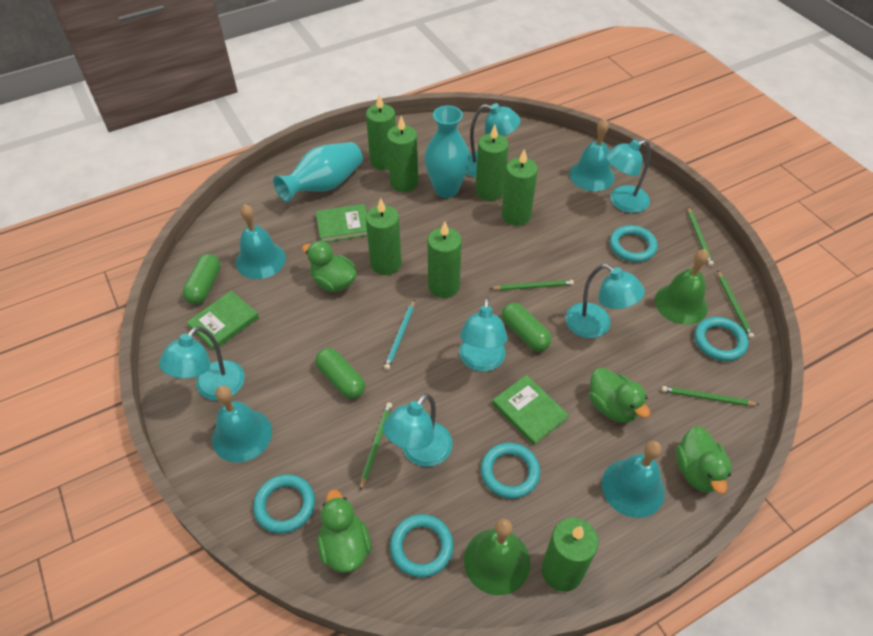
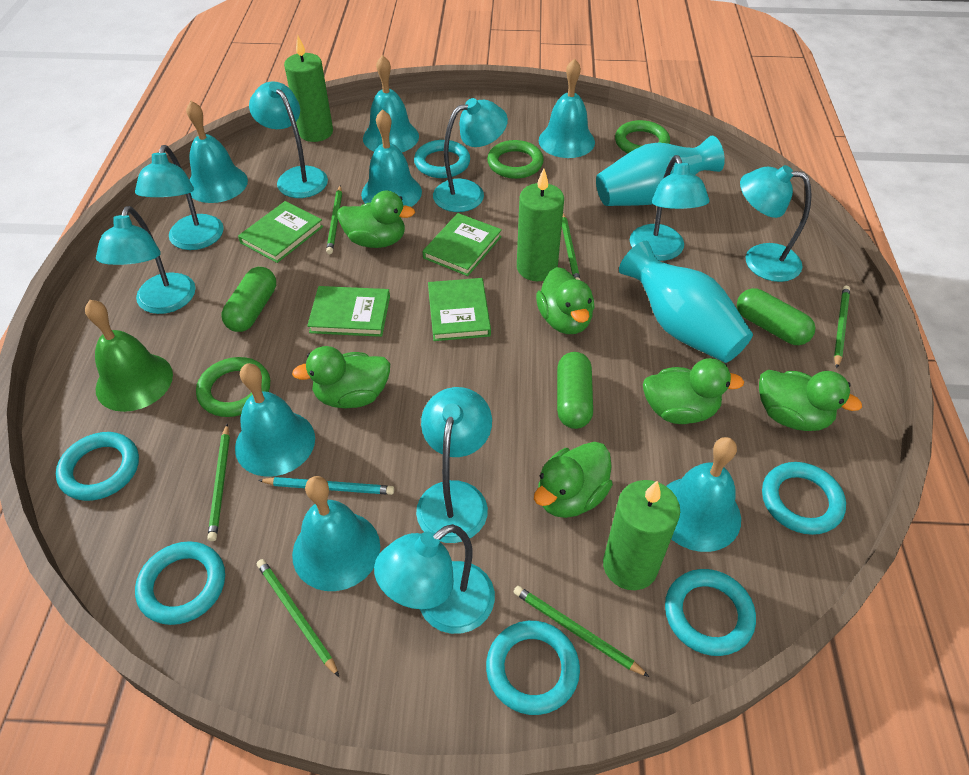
green bell: 2 -> 1
green book: 3 -> 4
green candle: 7 -> 3
green duck: 4 -> 6
green pencil: 5 -> 6
green ring: 0 -> 3
turquoise bell: 4 -> 7
turquoise lamp: 6 -> 8
turquoise ring: 5 -> 6

